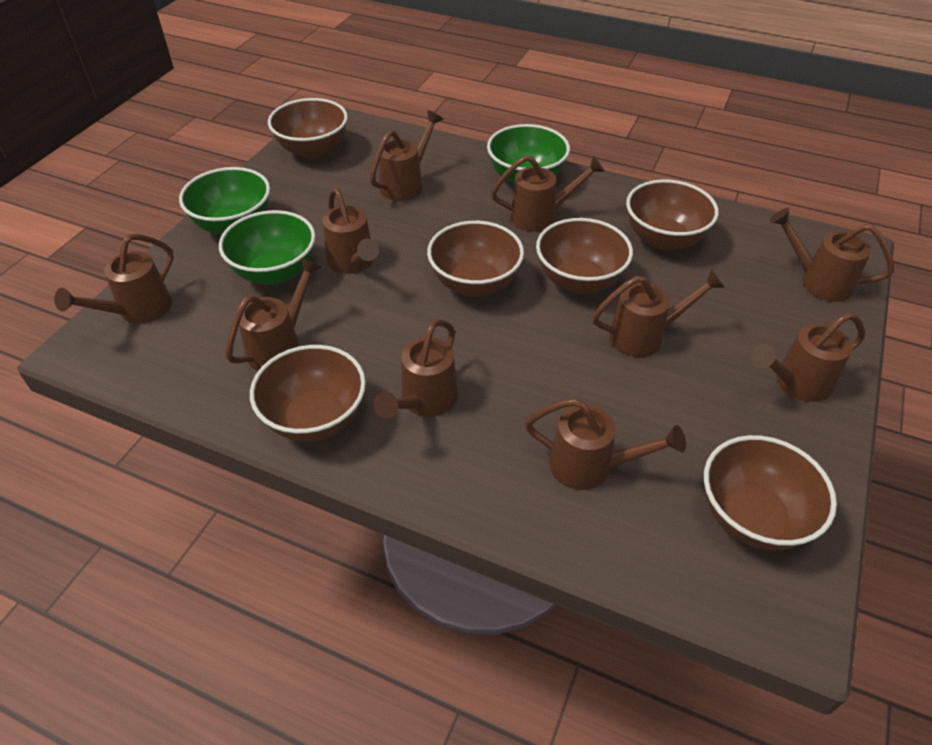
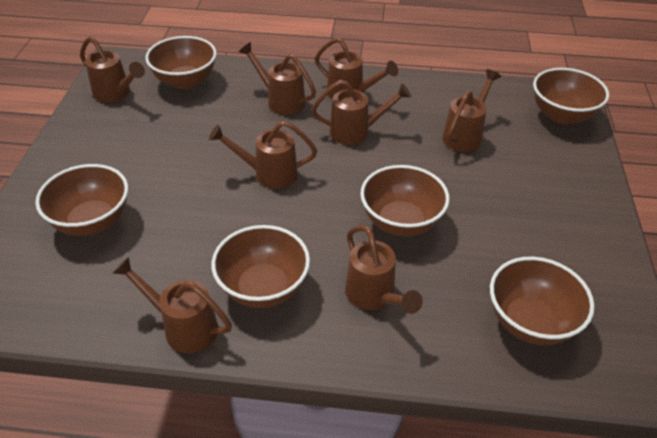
brown watering can: 10 -> 8
green bowl: 3 -> 0

